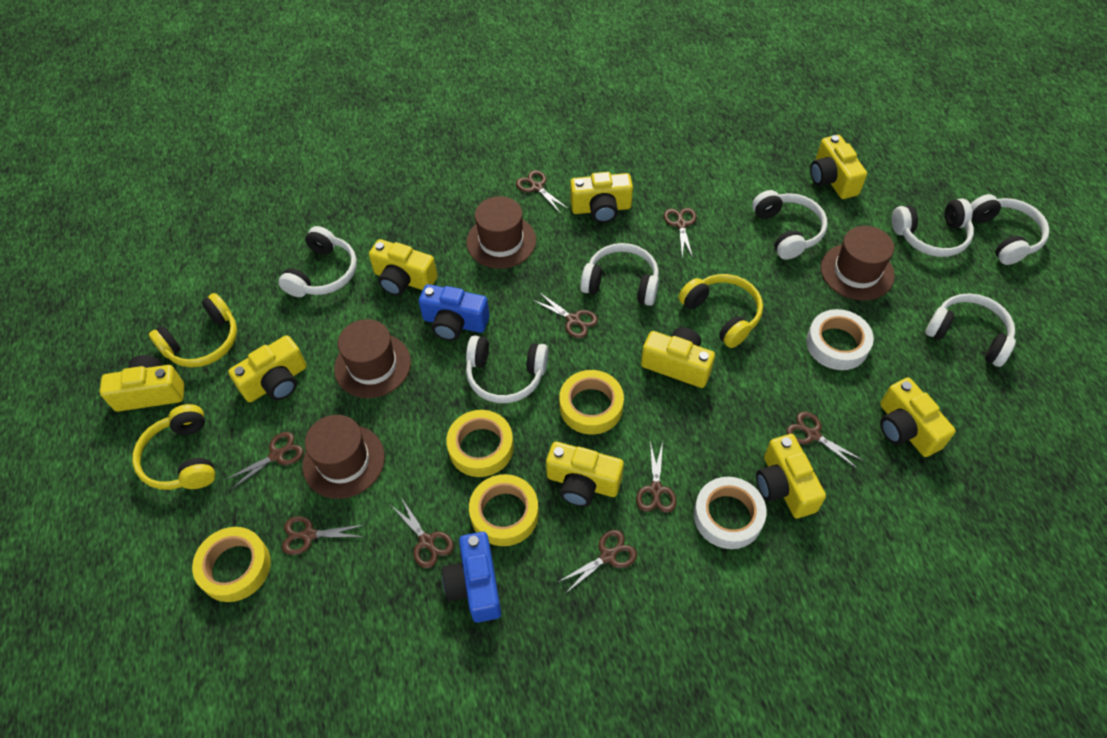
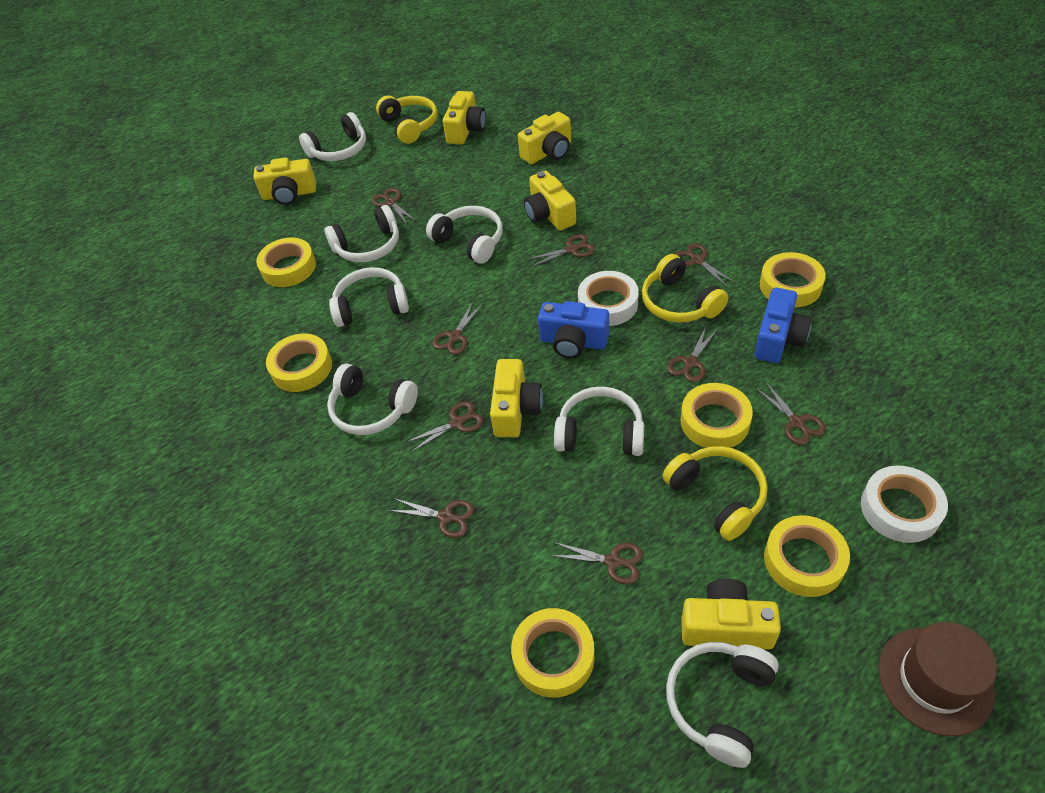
brown hat: 4 -> 1
yellow camera: 9 -> 6
yellow tape: 4 -> 6

